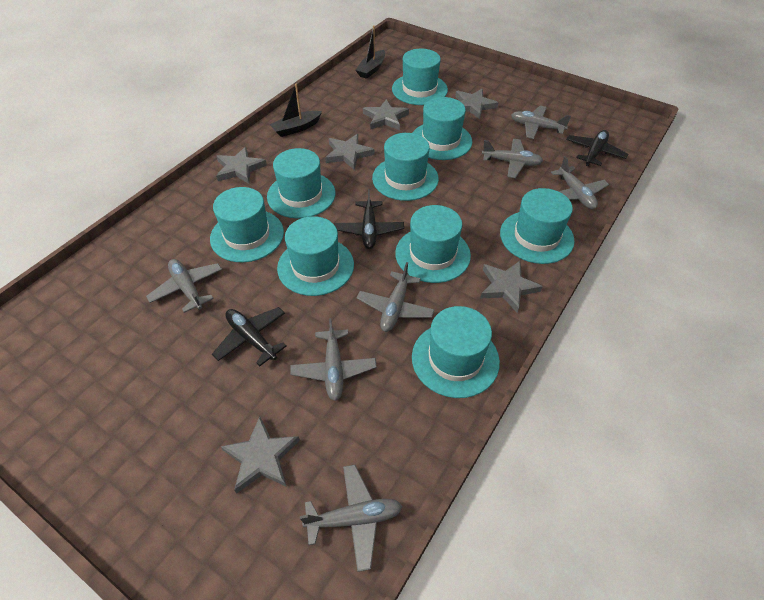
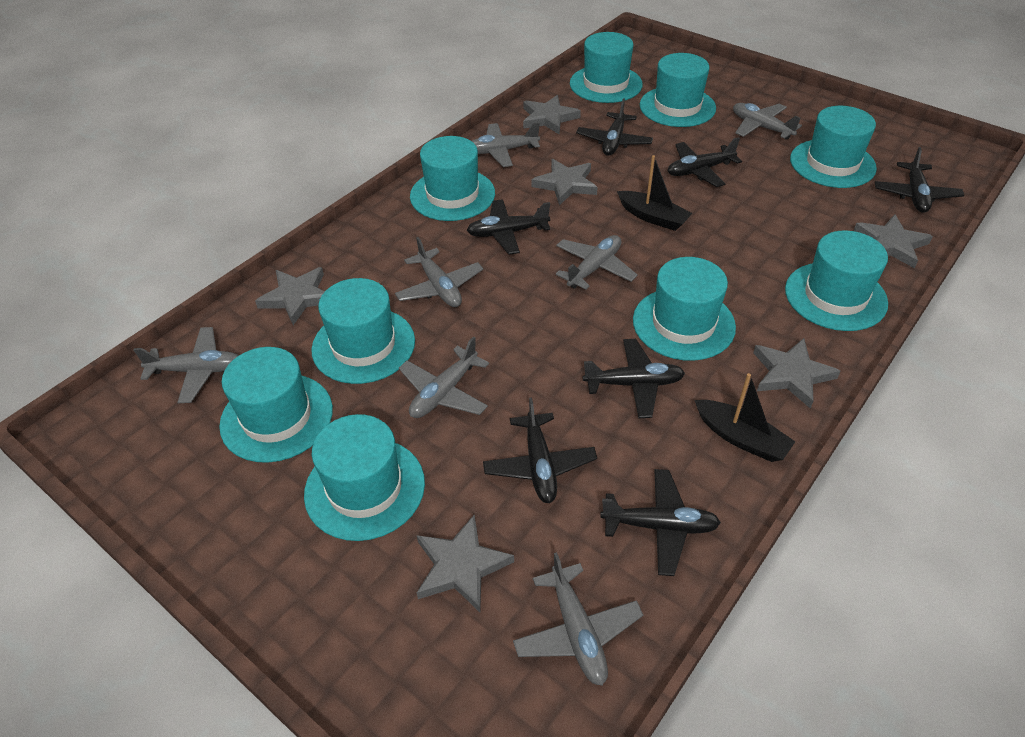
black plane: 3 -> 7

